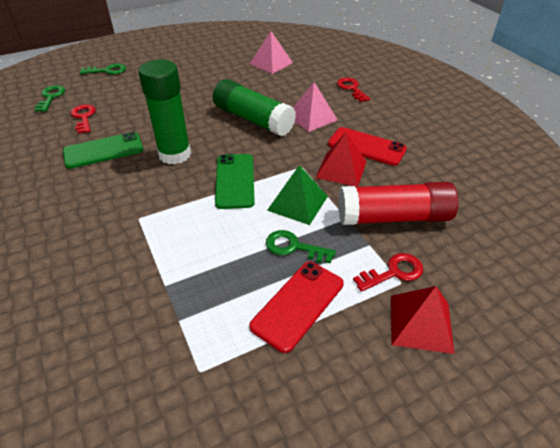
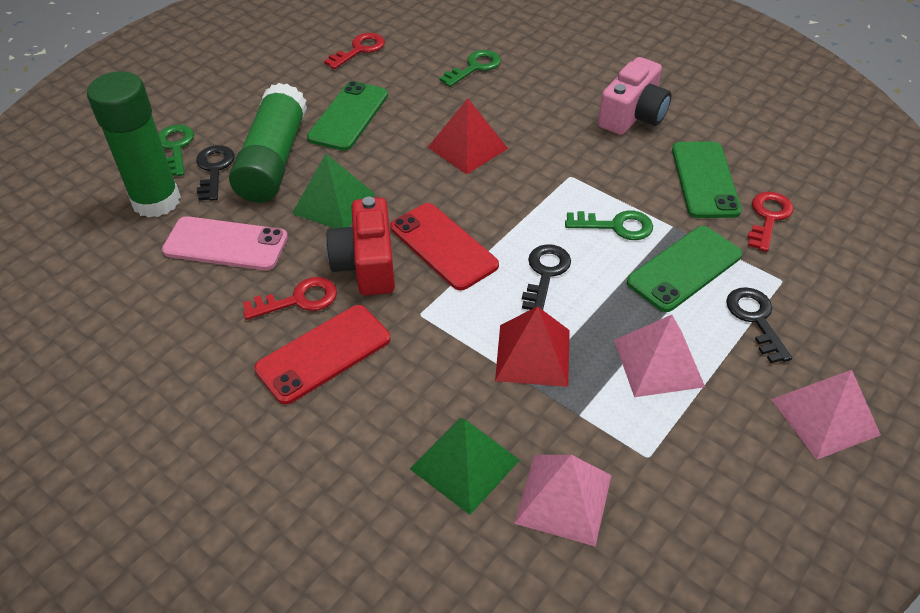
black key: 0 -> 3
green phone: 2 -> 3
green pyramid: 1 -> 2
pink camera: 0 -> 1
pink phone: 0 -> 1
pink pyramid: 2 -> 3
red camera: 0 -> 1
red glue stick: 1 -> 0

